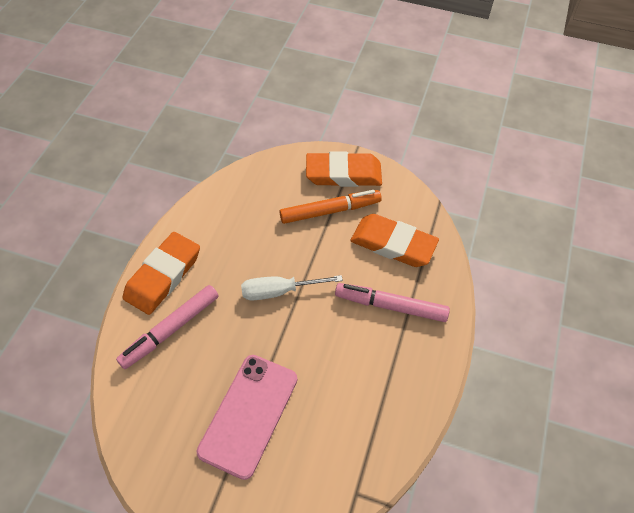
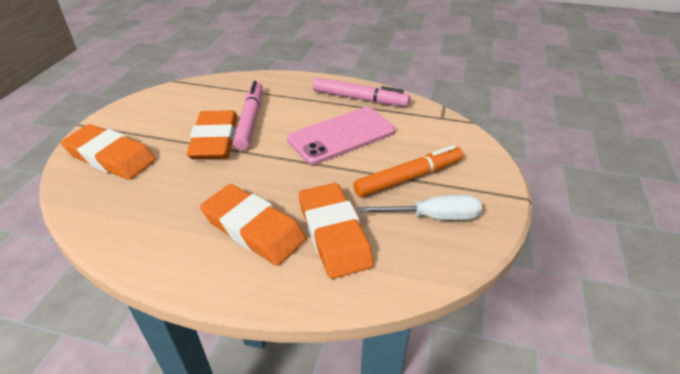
orange eraser: 3 -> 4

